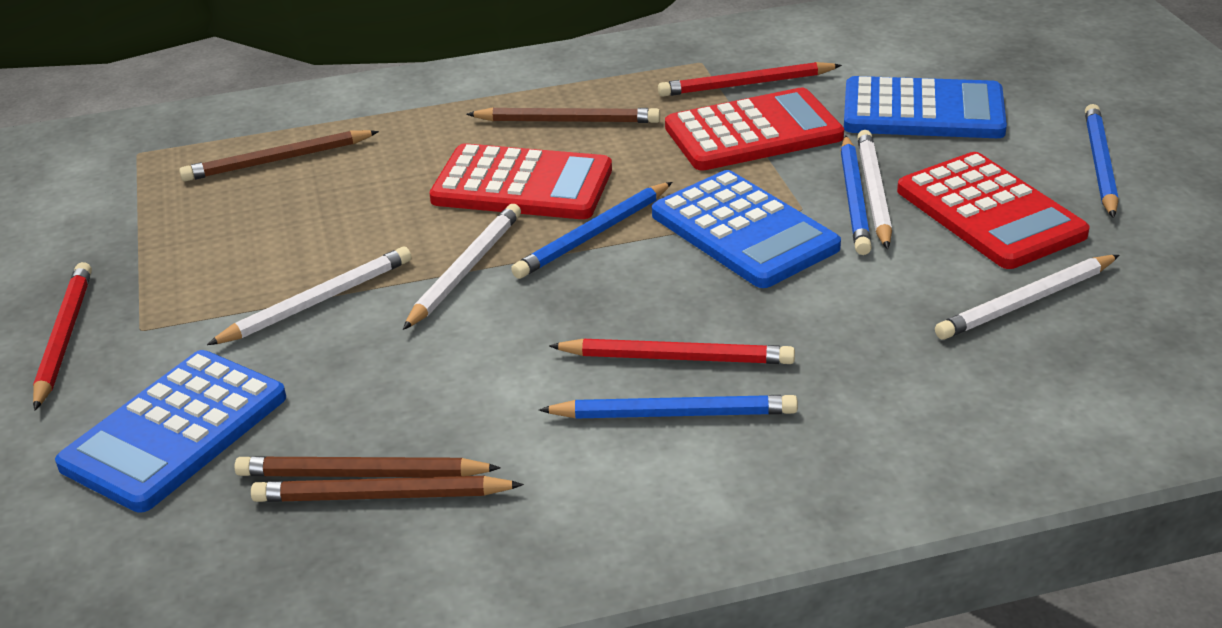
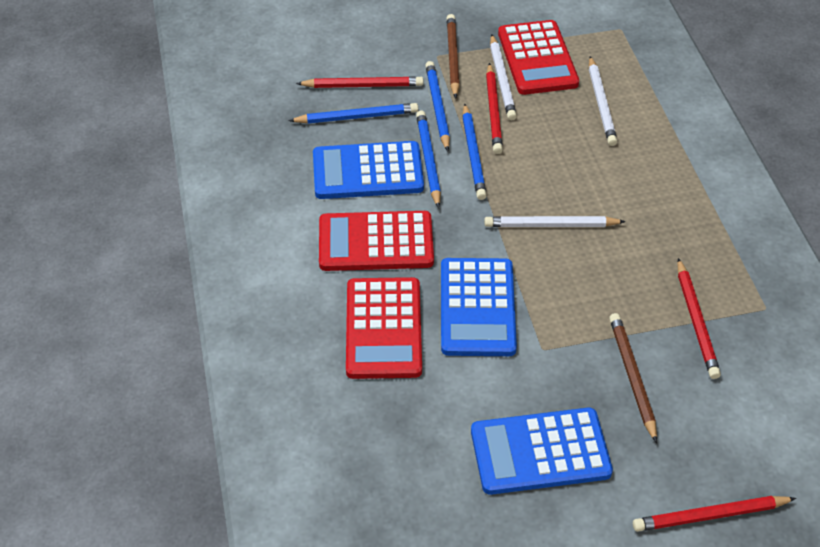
brown pencil: 4 -> 2
red pencil: 3 -> 4
white pencil: 4 -> 3

